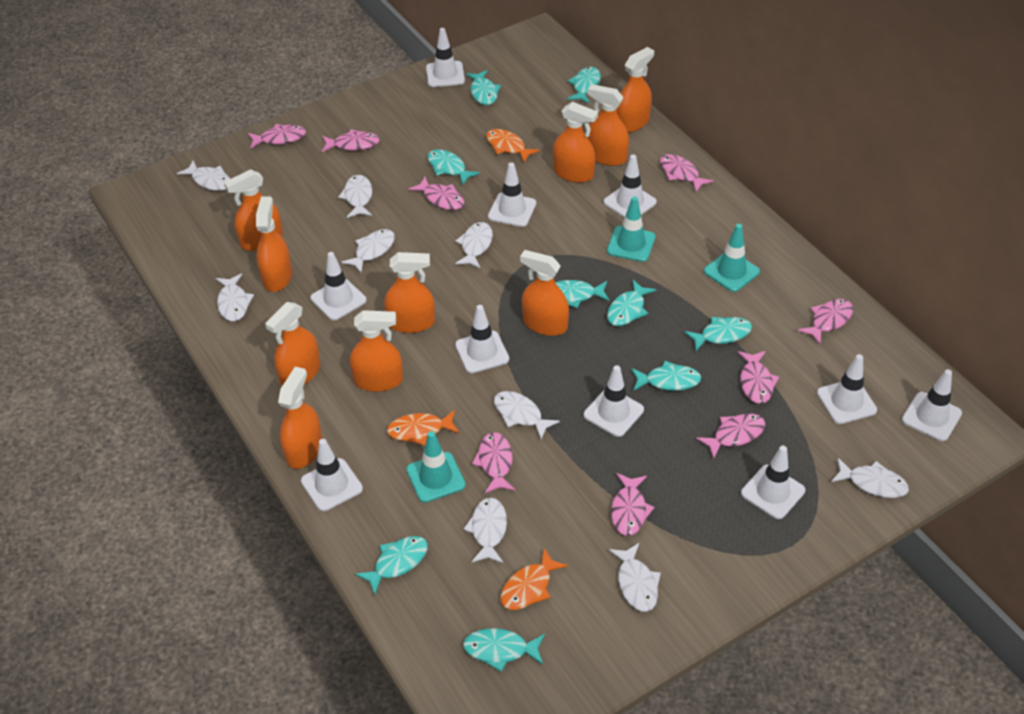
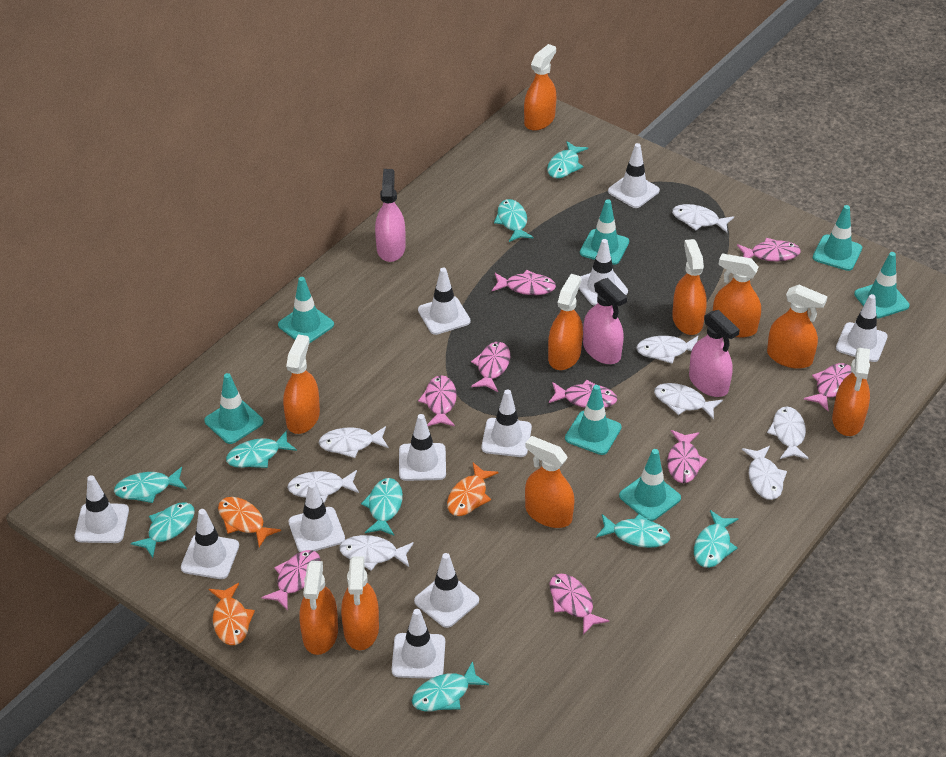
pink spray bottle: 0 -> 3
turquoise traffic cone: 3 -> 7
white fish: 9 -> 8
white traffic cone: 10 -> 11

